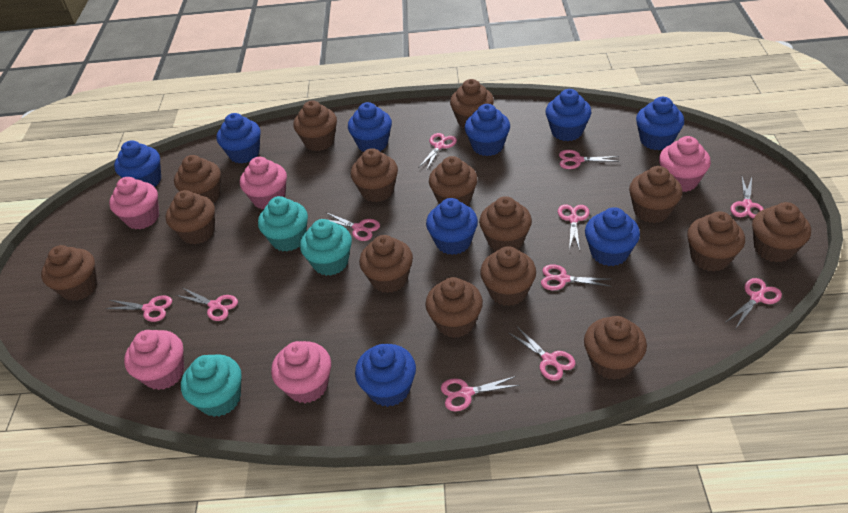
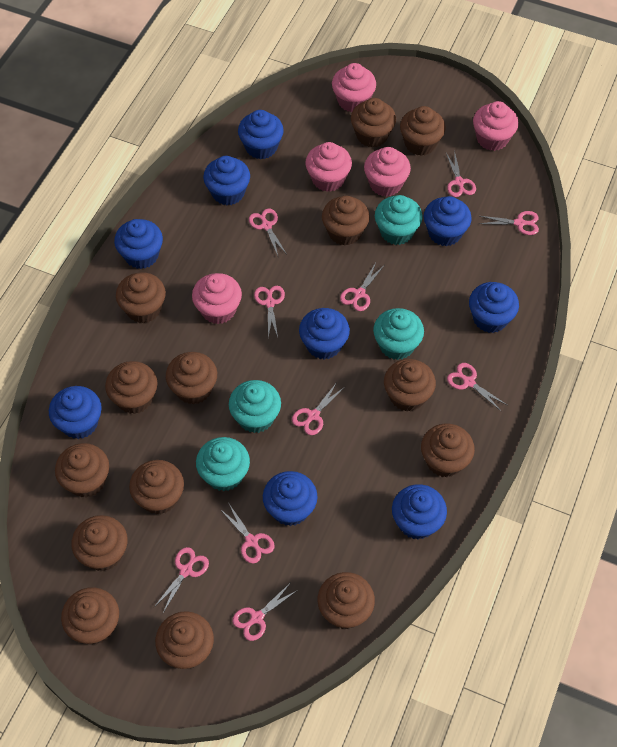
brown cupcake: 15 -> 14
pink scissors: 11 -> 10
turquoise cupcake: 3 -> 4

